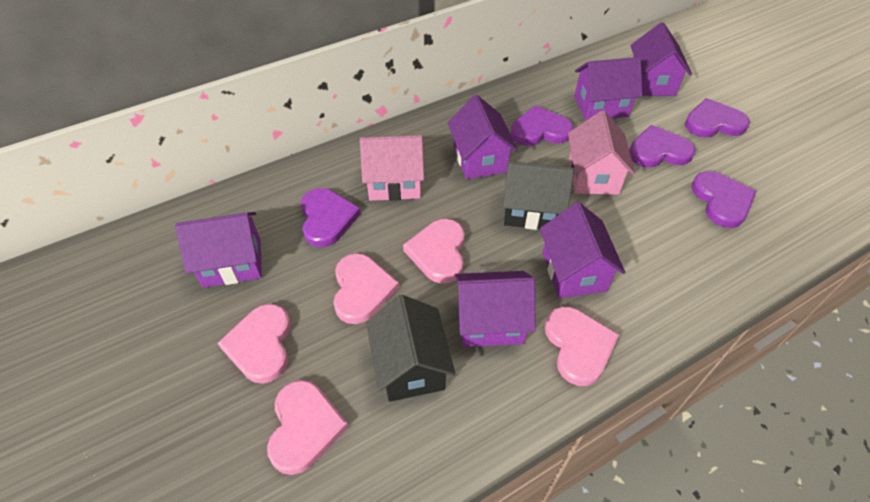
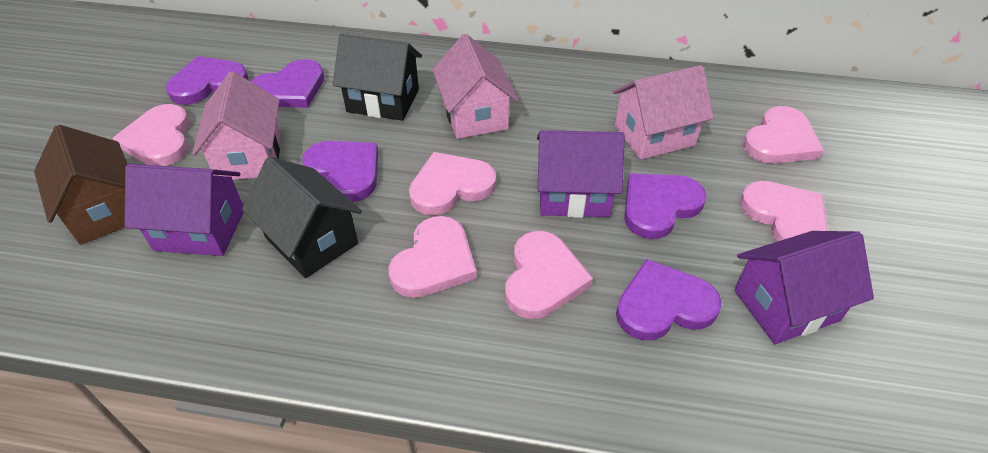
brown house: 0 -> 1
pink heart: 5 -> 6
pink house: 2 -> 3
purple house: 6 -> 3

